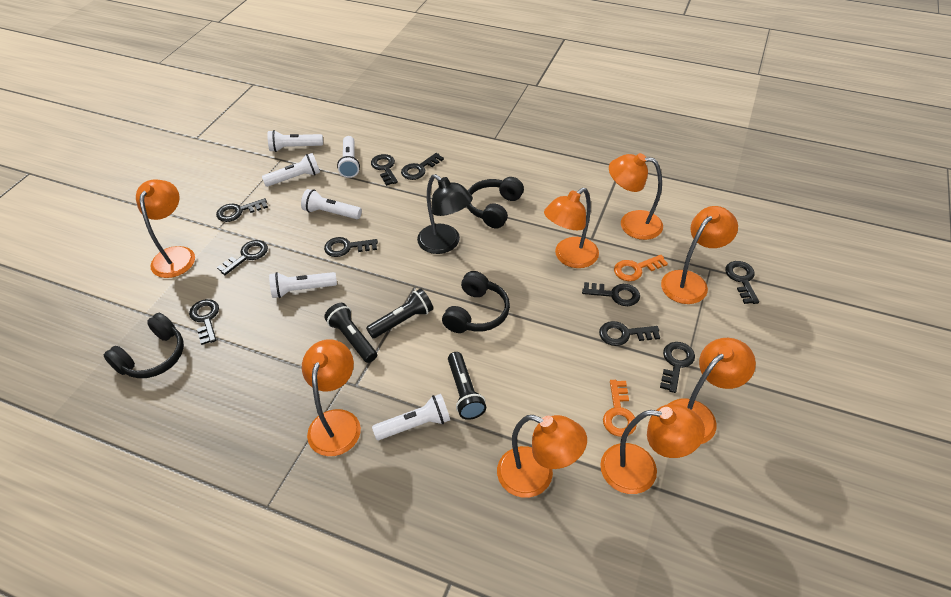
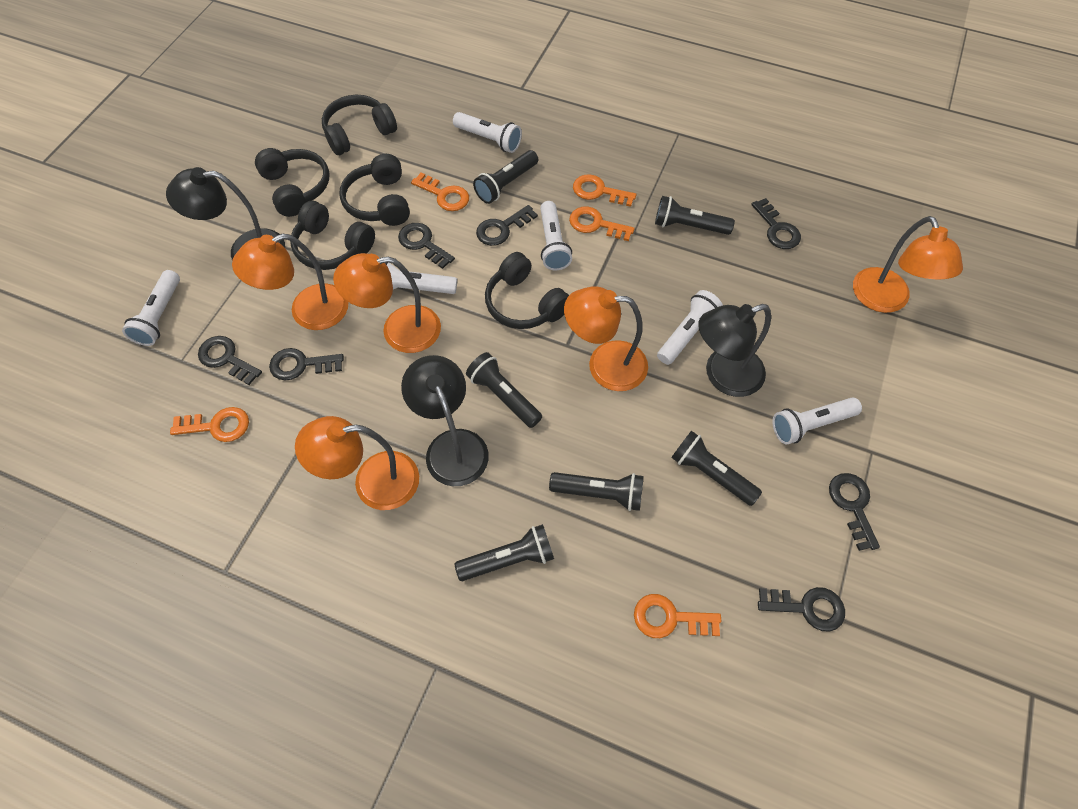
black flashlight: 3 -> 6
black headphones: 3 -> 5
black key: 10 -> 7
black lamp: 1 -> 3
orange key: 2 -> 5
orange lamp: 8 -> 5

